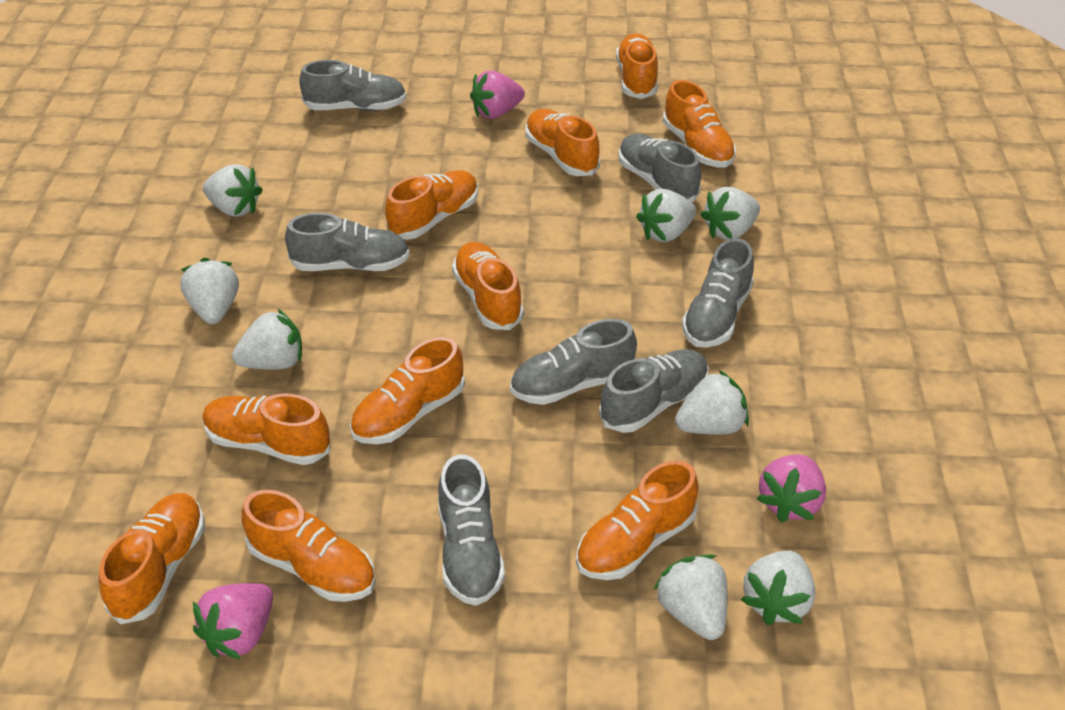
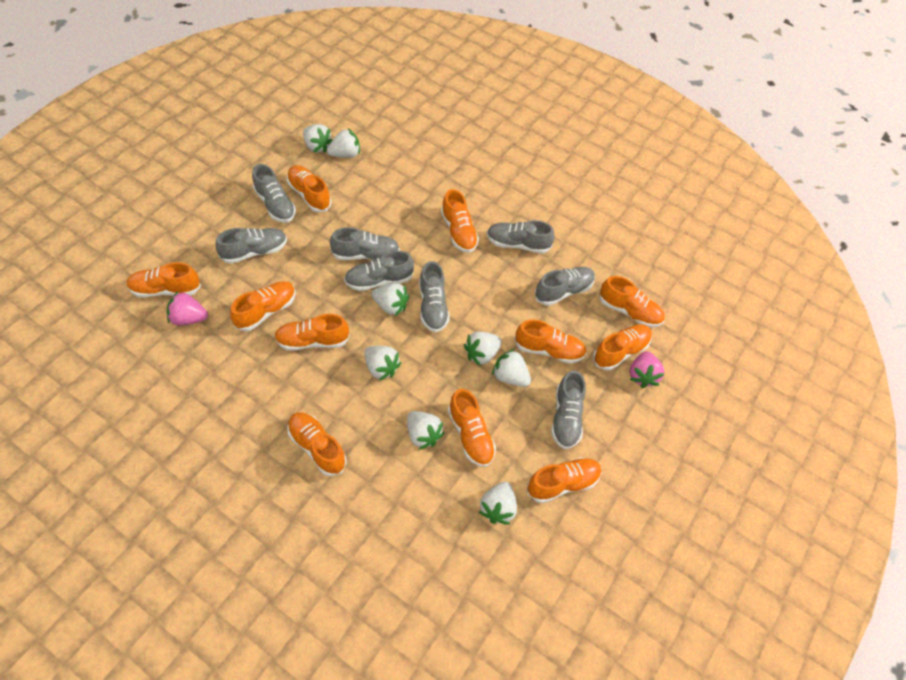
grey shoe: 7 -> 8
orange shoe: 10 -> 11
pink strawberry: 3 -> 2

